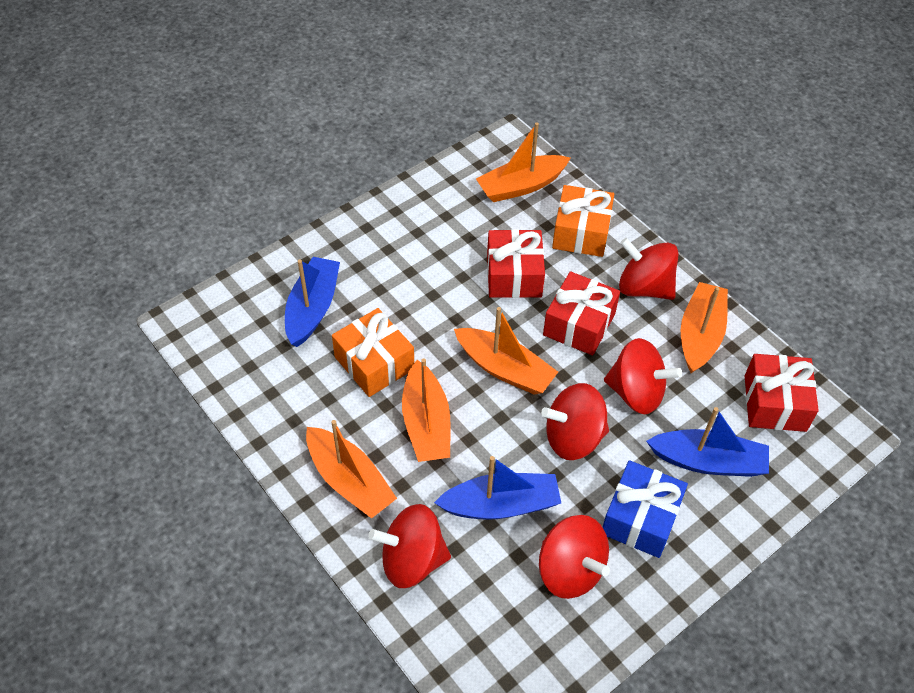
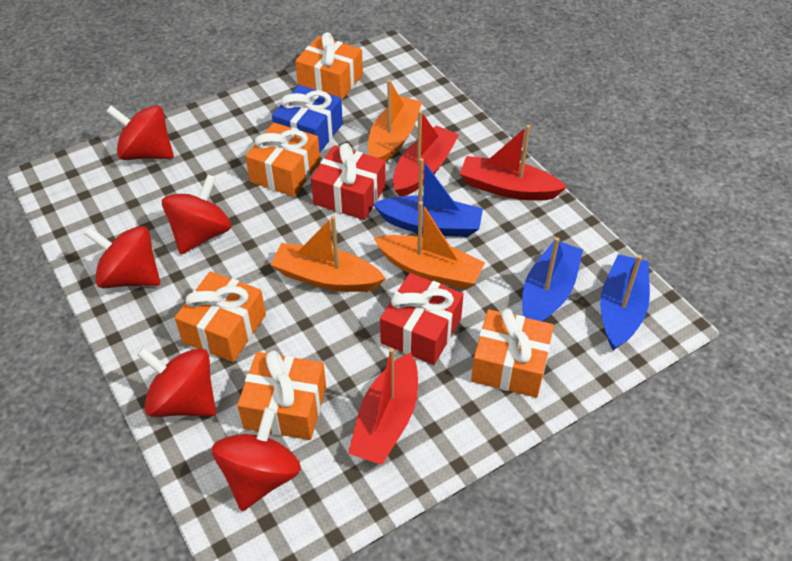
orange boat: 5 -> 3
orange gift: 2 -> 5
red boat: 0 -> 3
red gift: 3 -> 2

